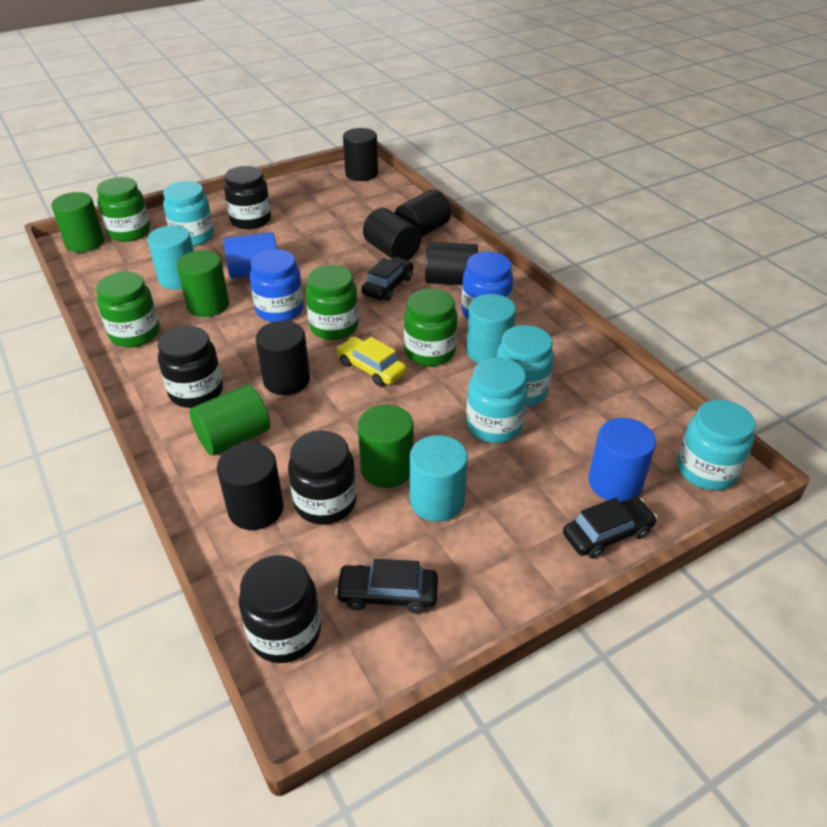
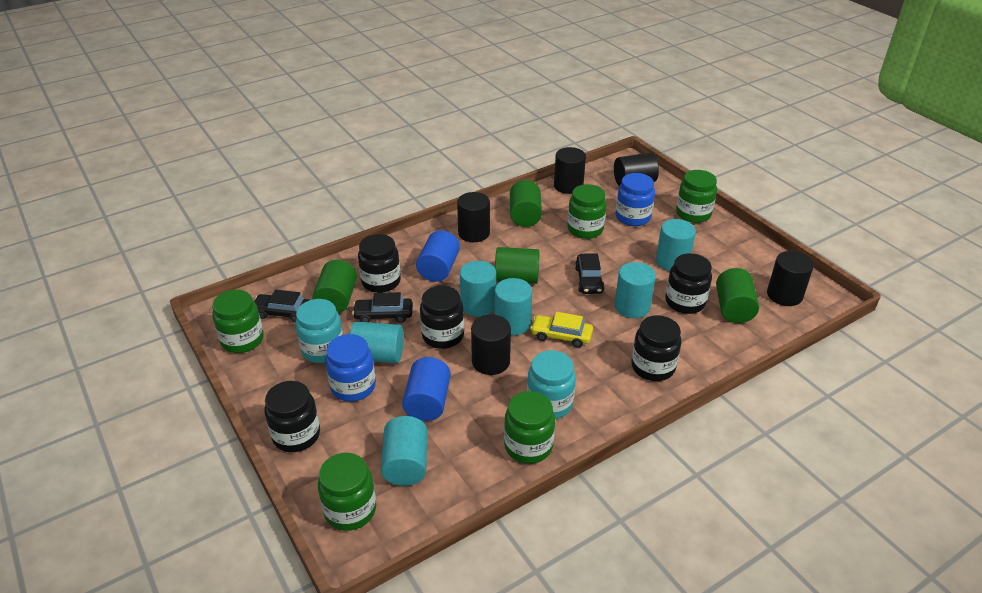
black cylinder: 6 -> 5
black jar: 4 -> 5
green jar: 4 -> 5
turquoise cylinder: 3 -> 6
turquoise jar: 4 -> 2

